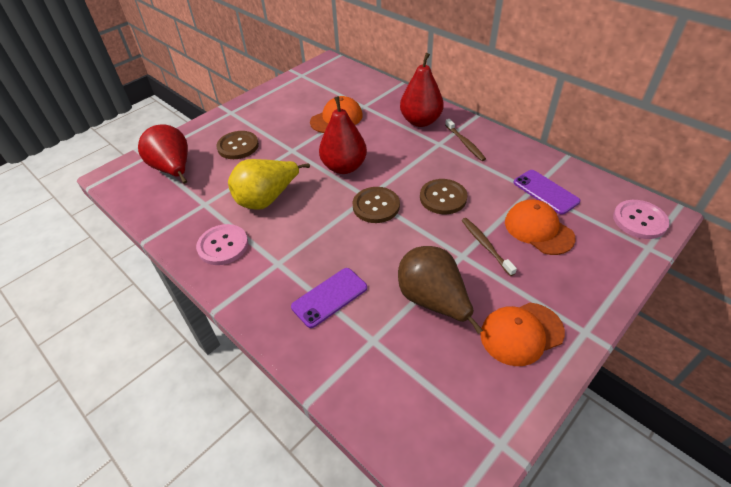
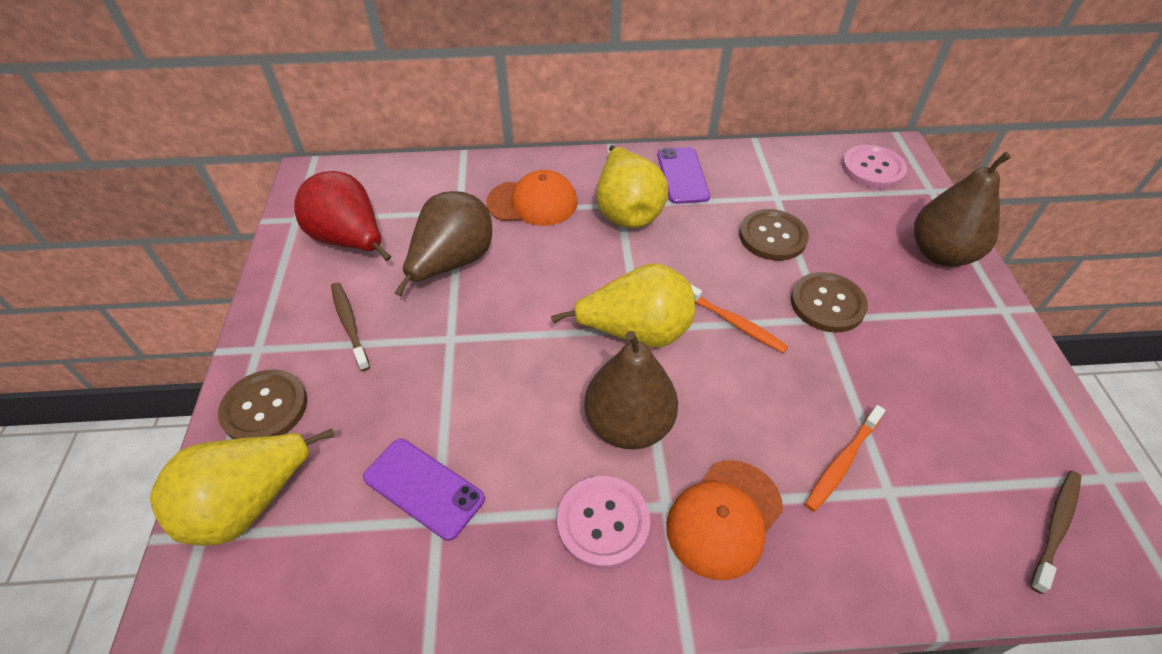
brown pear: 1 -> 3
orange cap: 3 -> 2
orange toothbrush: 0 -> 2
red pear: 3 -> 1
yellow pear: 1 -> 3

